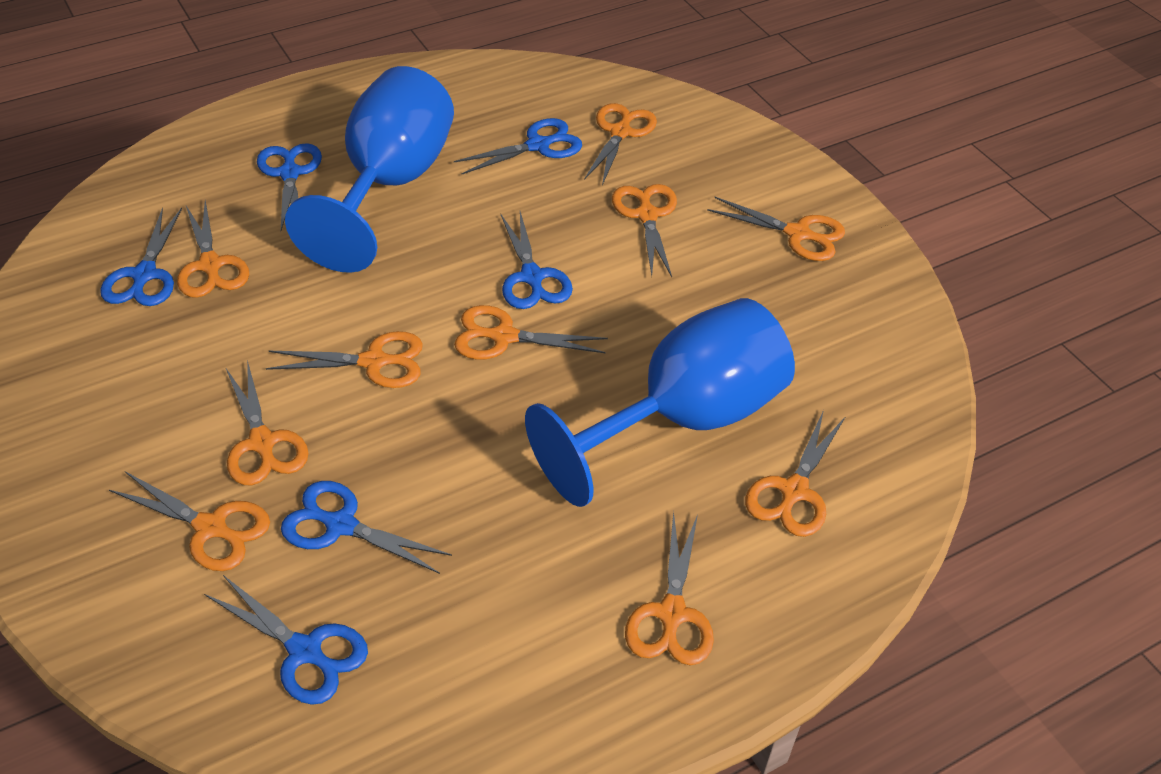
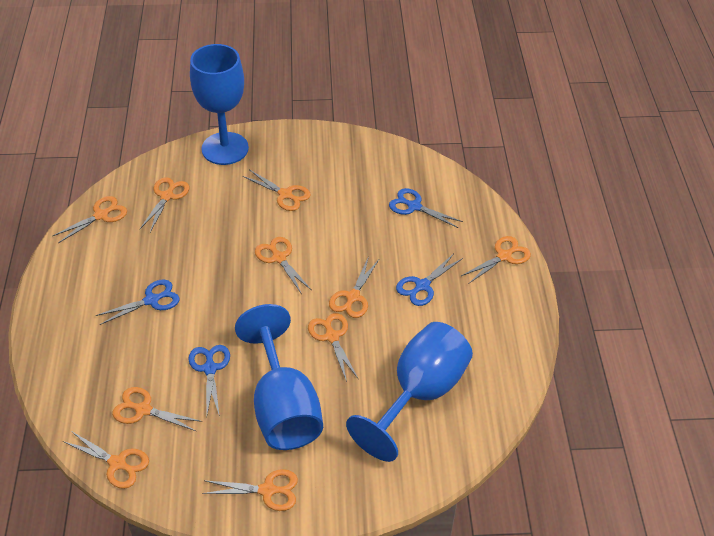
blue goblet: 2 -> 3
blue scissors: 6 -> 4

